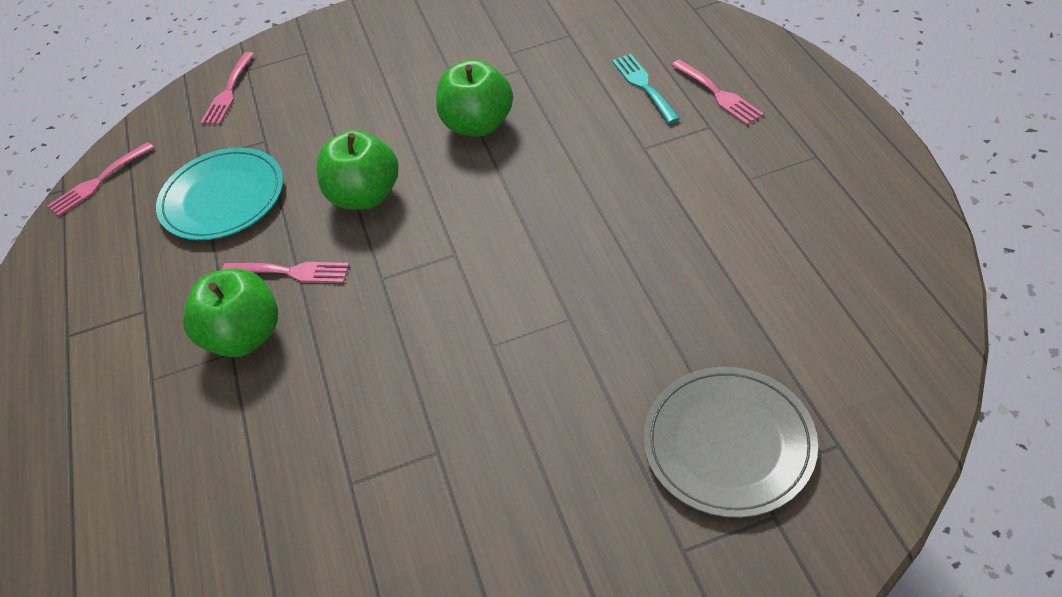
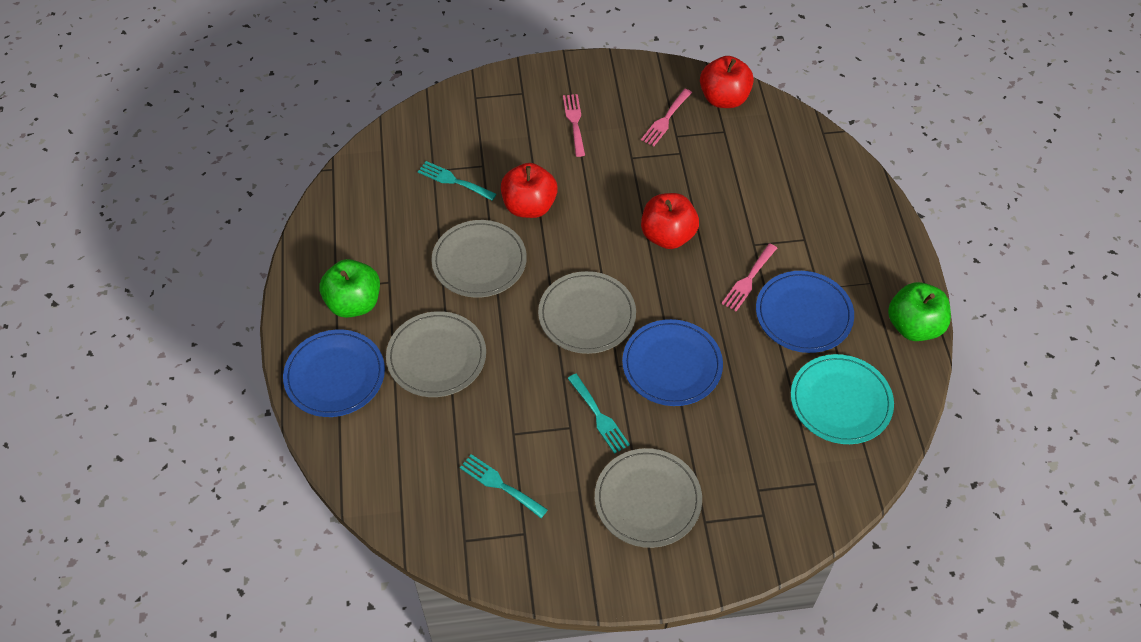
blue plate: 0 -> 3
green apple: 3 -> 2
grey plate: 1 -> 4
pink fork: 4 -> 3
red apple: 0 -> 3
turquoise fork: 1 -> 3

